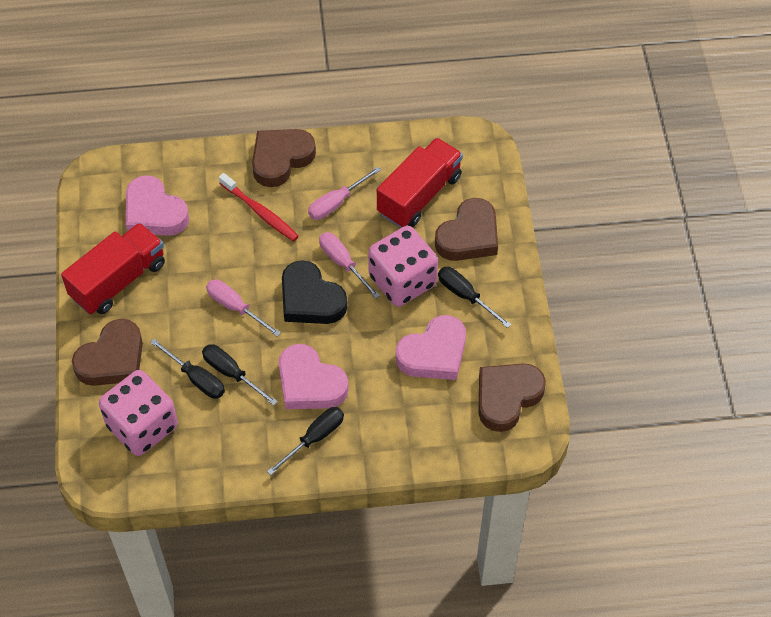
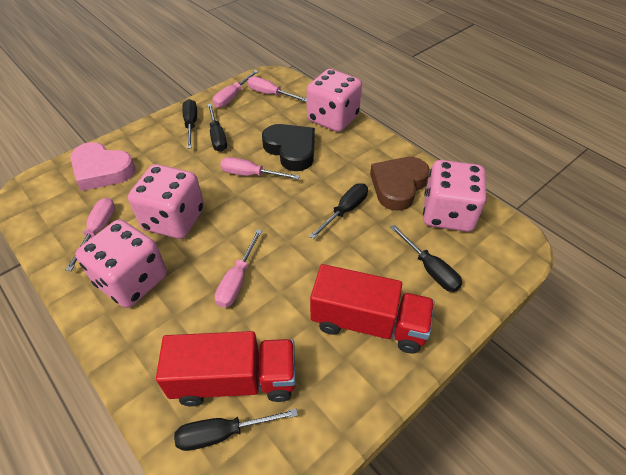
black screwdriver: 4 -> 5
brown heart: 4 -> 1
pink dice: 2 -> 4
pink heart: 3 -> 1
pink screwdriver: 3 -> 5
red toothbrush: 1 -> 0

